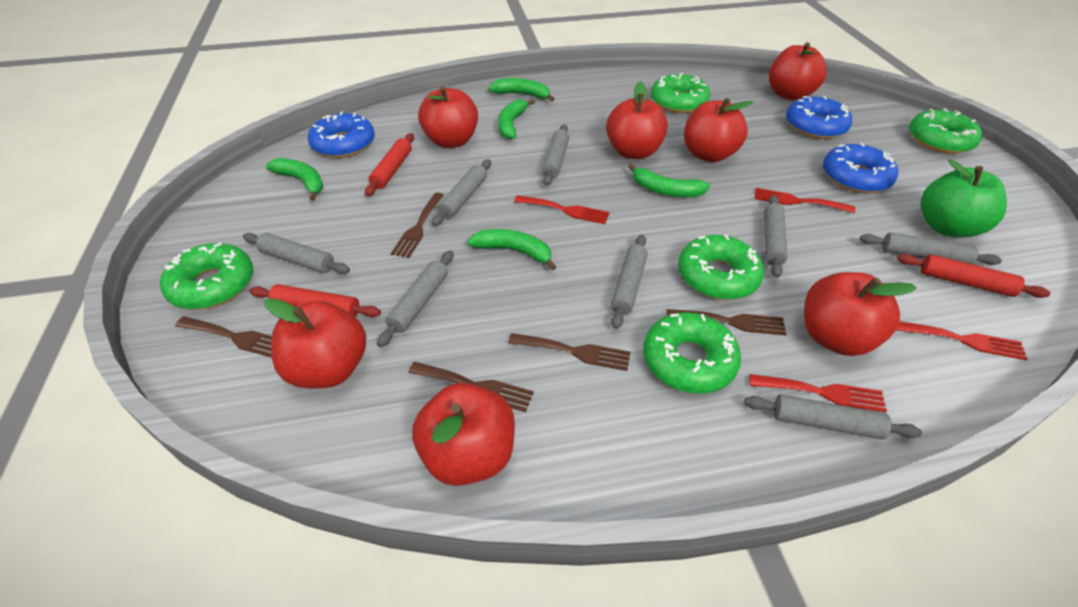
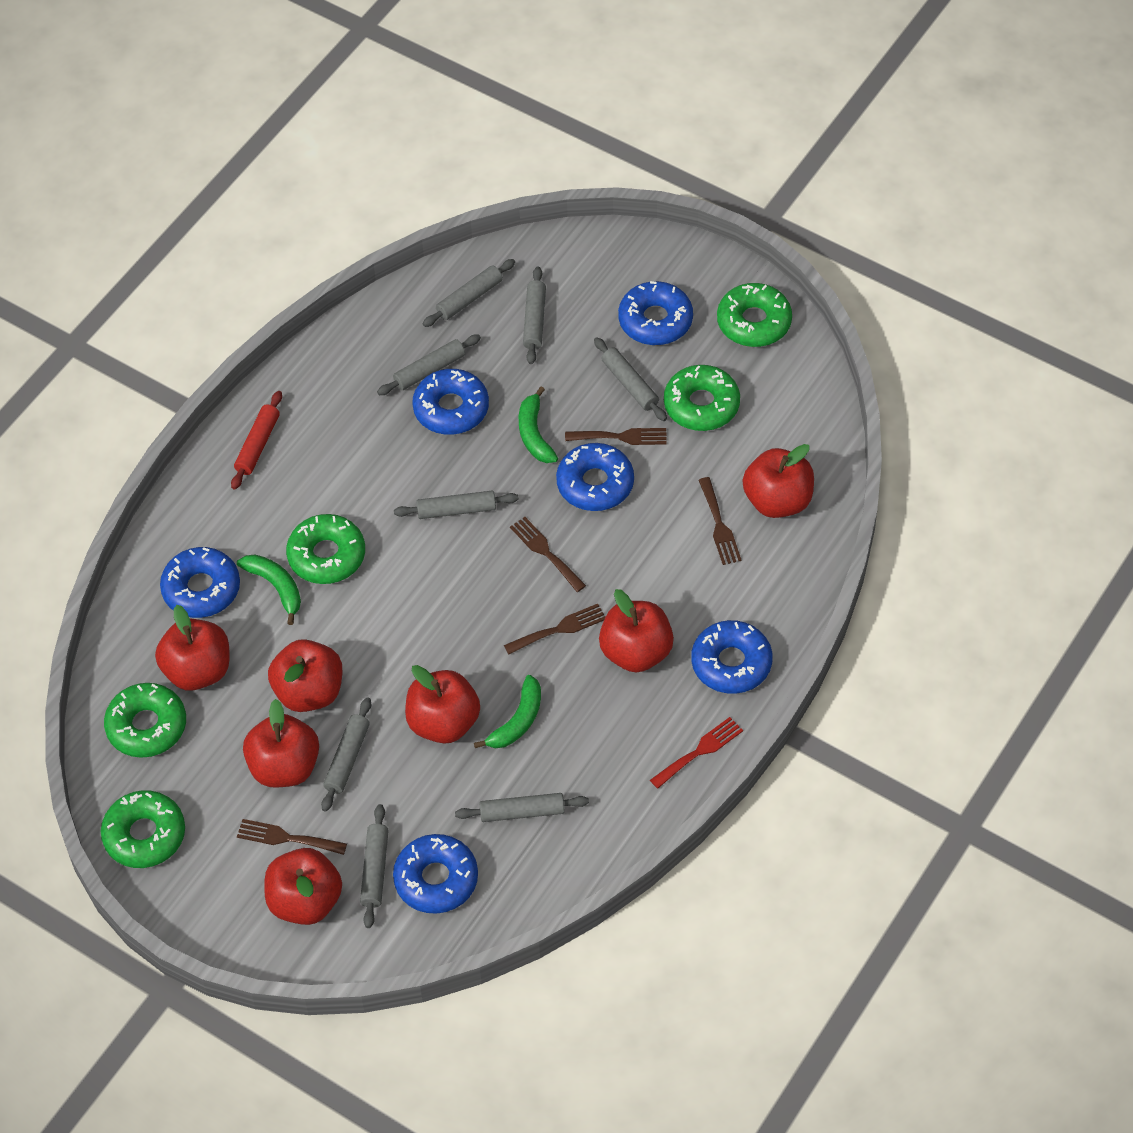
blue donut: 3 -> 6
green apple: 1 -> 0
green banana: 5 -> 3
red fork: 4 -> 1
red rolling pin: 3 -> 1

